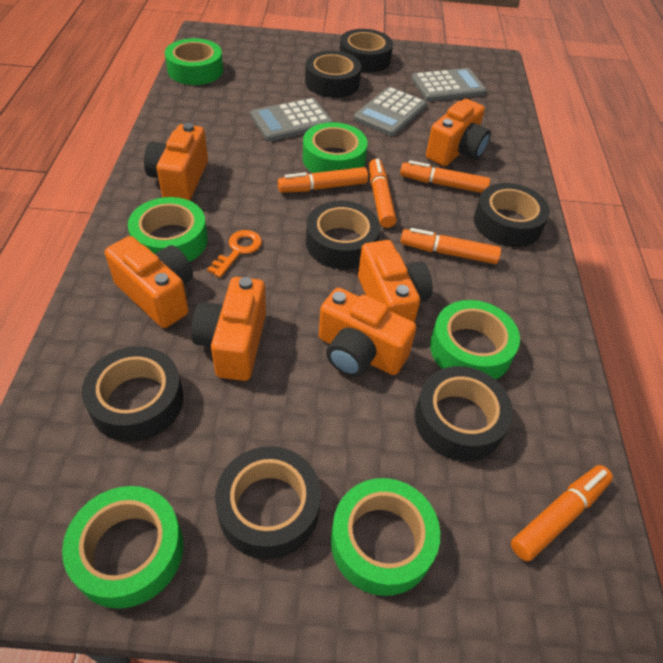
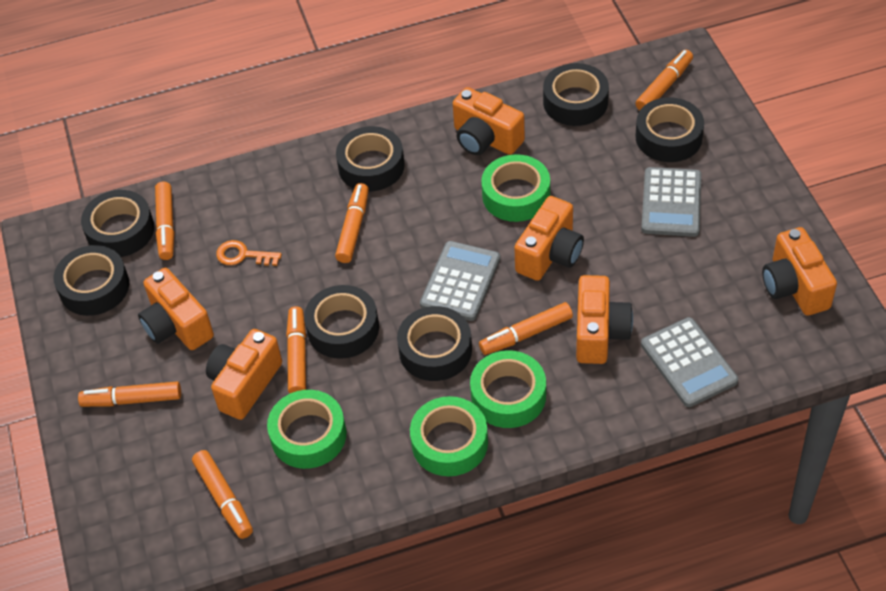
green tape: 6 -> 4
orange marker: 5 -> 7

